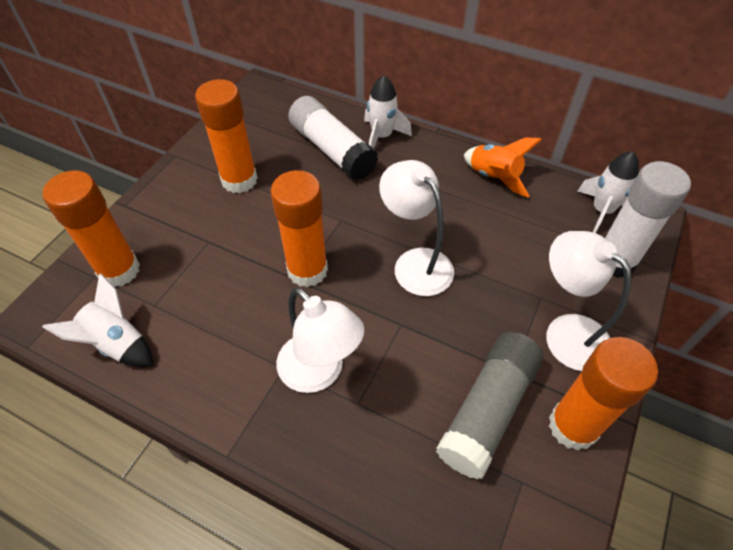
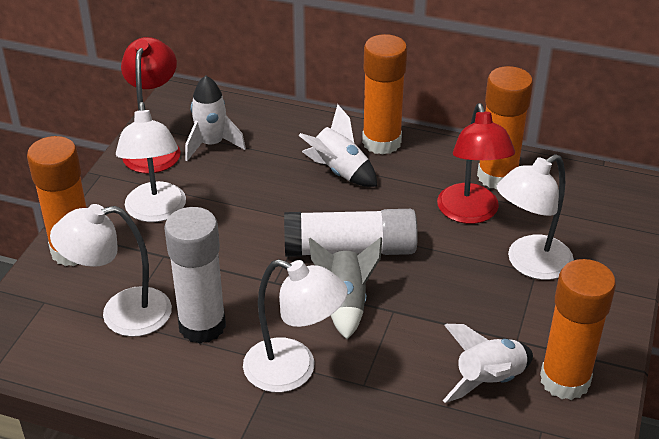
grey glue stick: 1 -> 0
grey rocket: 0 -> 1
orange rocket: 1 -> 0
red lamp: 0 -> 2
white lamp: 3 -> 4

